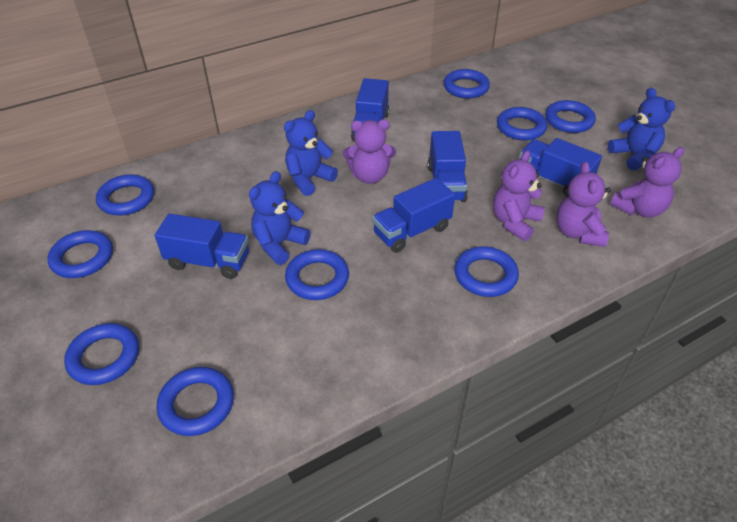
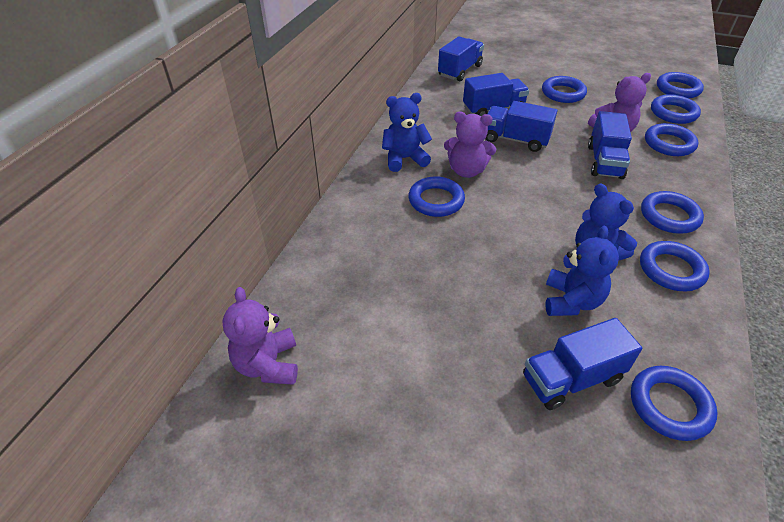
blue ring: 9 -> 8
purple teddy bear: 4 -> 3

